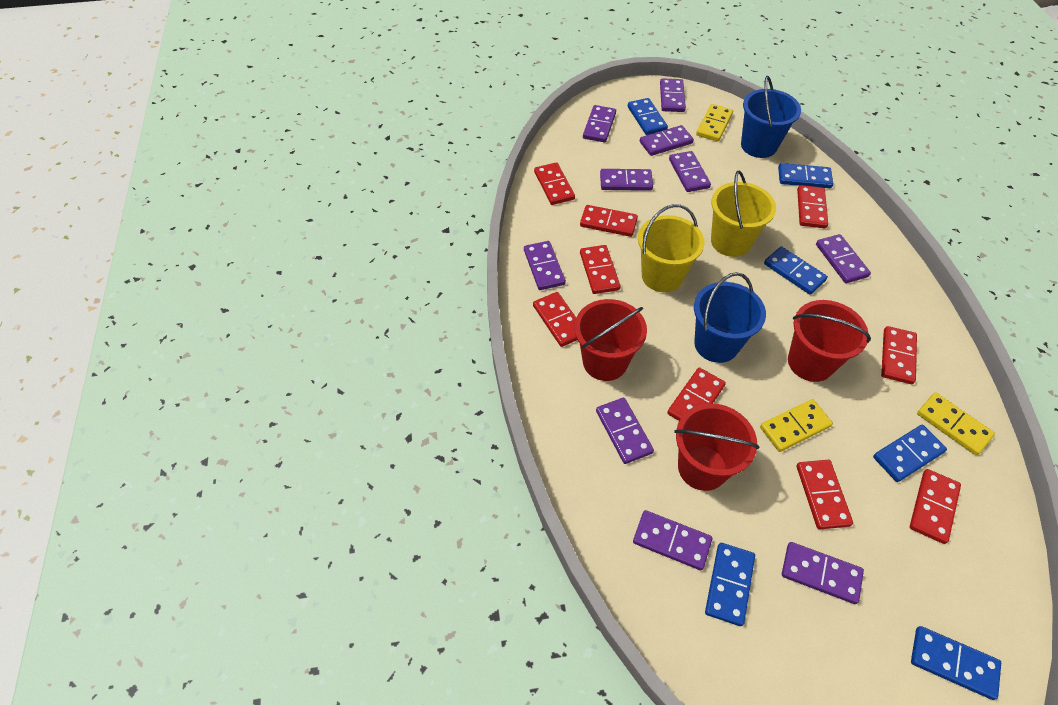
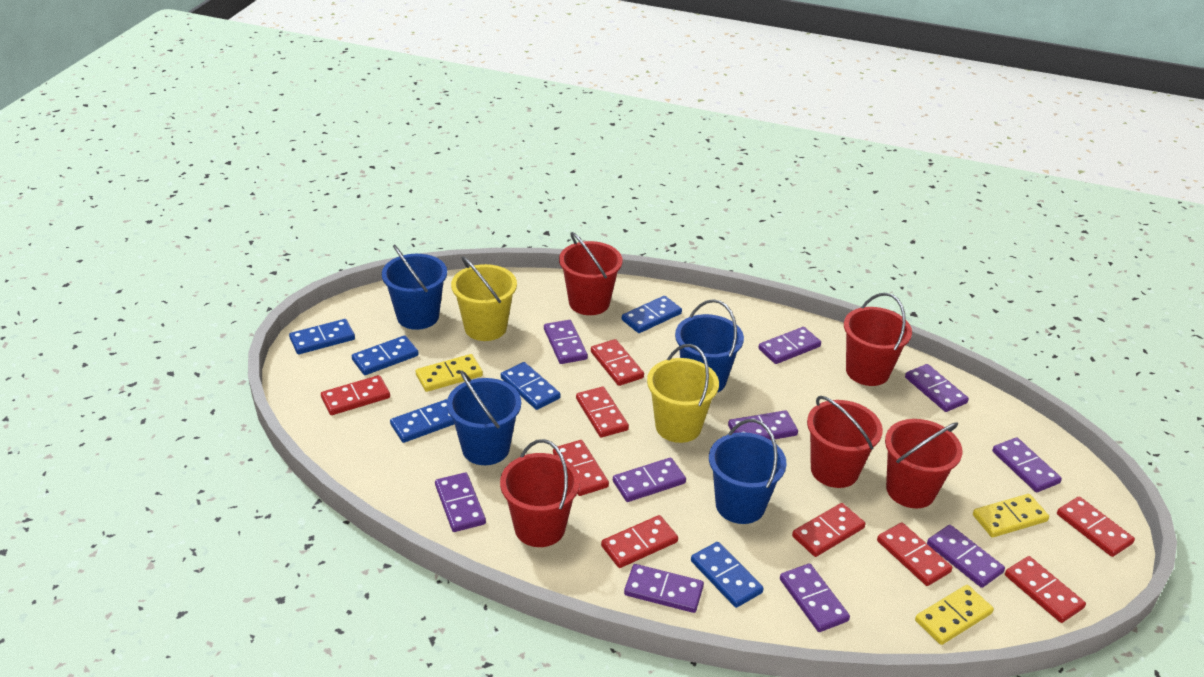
blue bucket: 2 -> 4
red bucket: 3 -> 5

